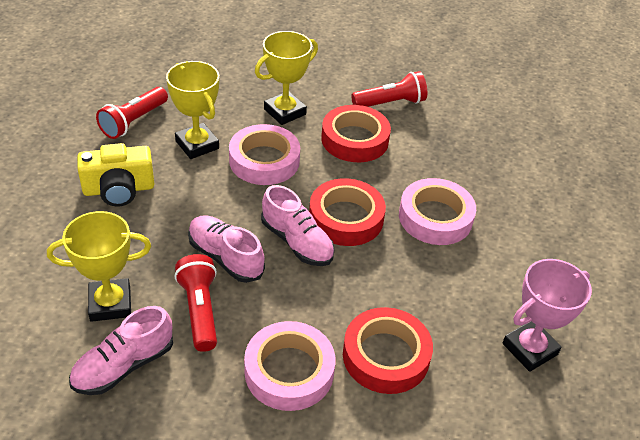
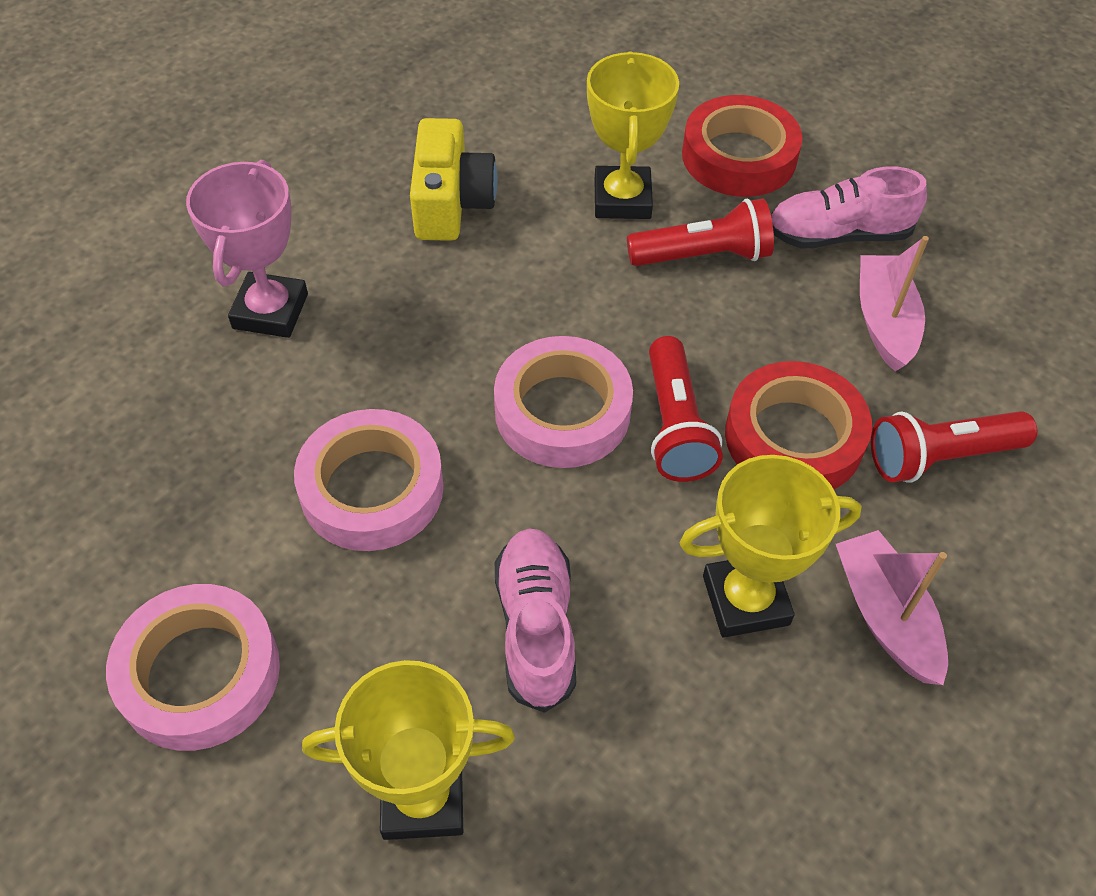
pink boat: 0 -> 2
pink shoe: 3 -> 2
red tape: 3 -> 2

